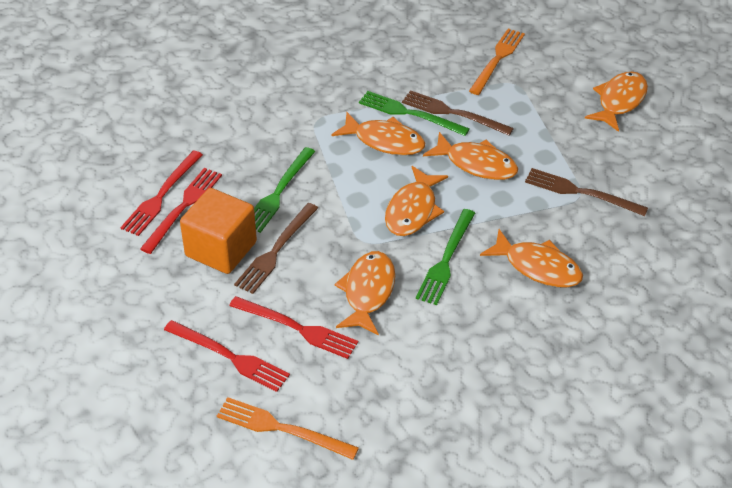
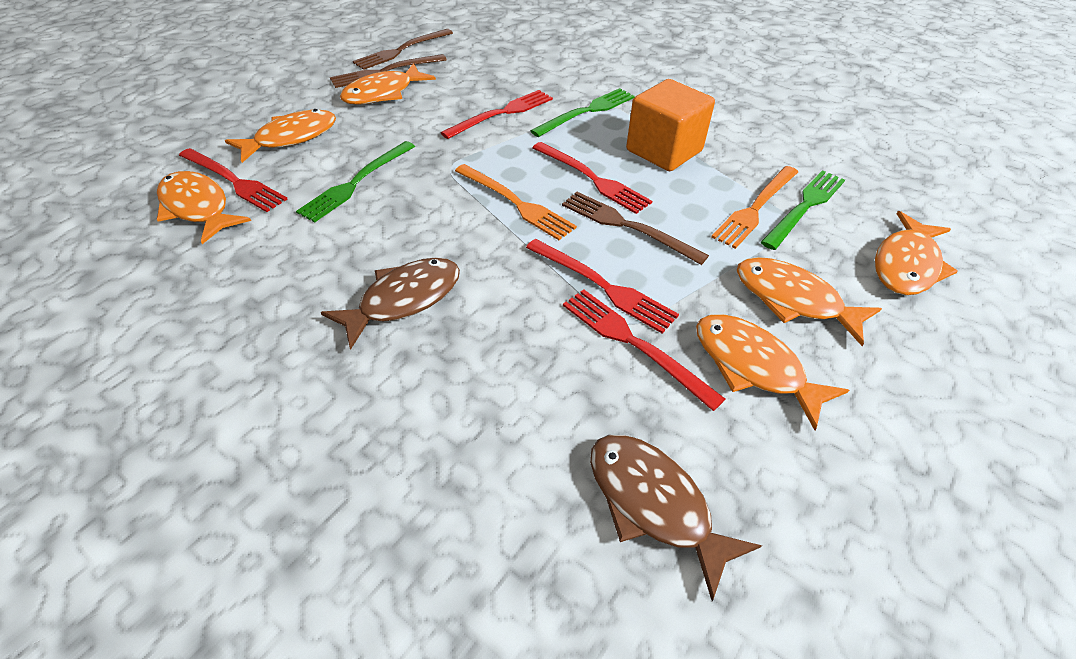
brown fish: 0 -> 2
red fork: 4 -> 5

